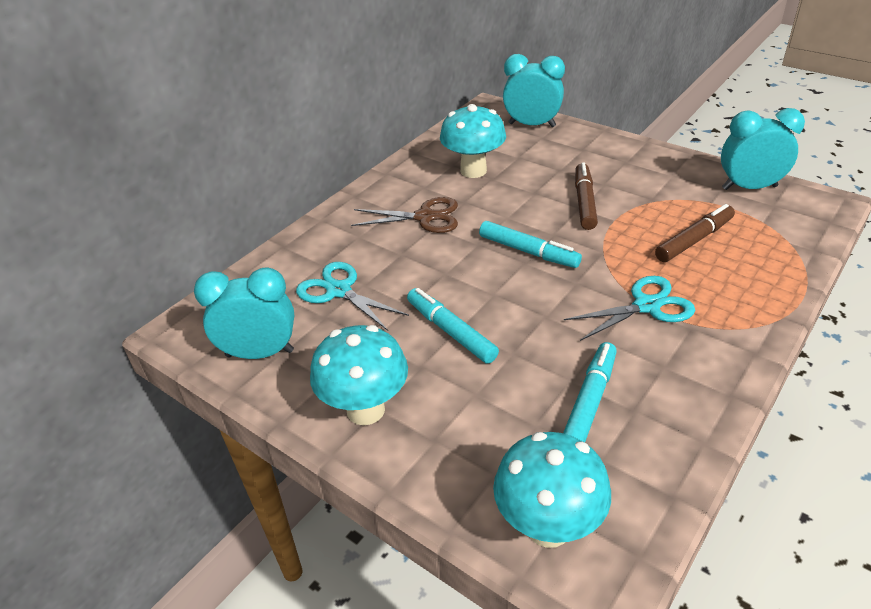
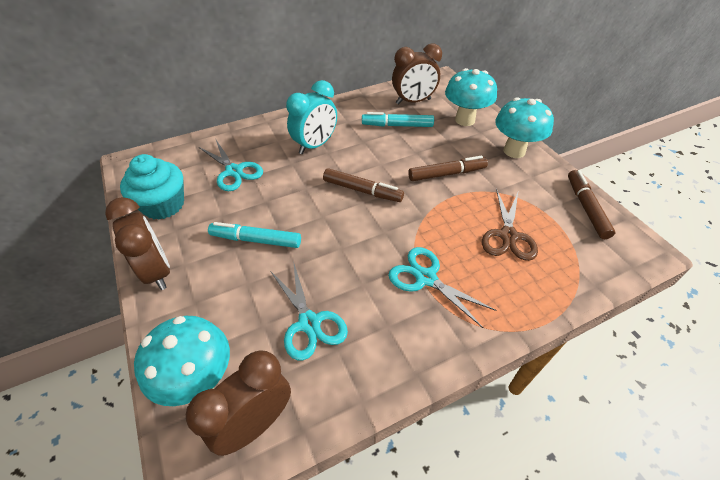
brown clock: 0 -> 3
brown marker: 2 -> 3
turquoise clock: 3 -> 1
turquoise cupcake: 0 -> 1
turquoise marker: 3 -> 2
turquoise scissors: 2 -> 3

